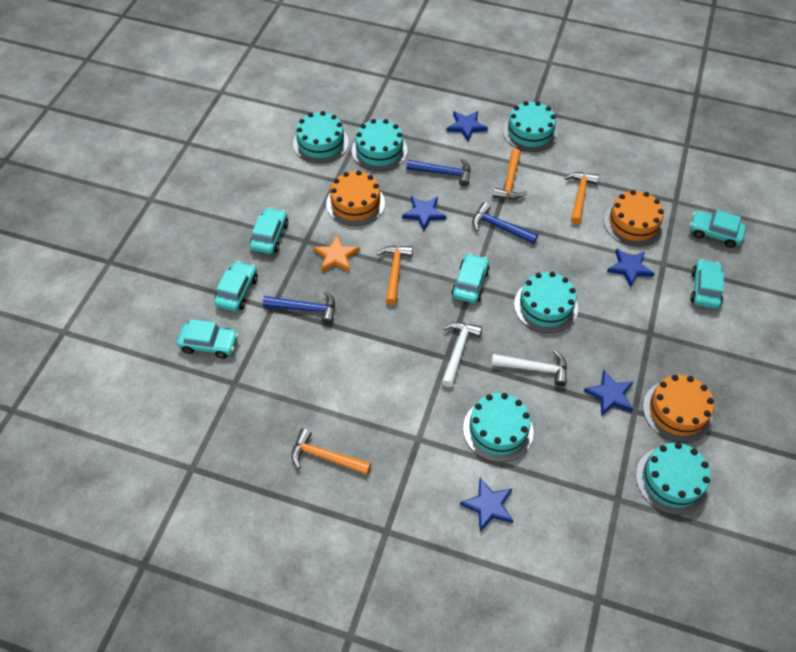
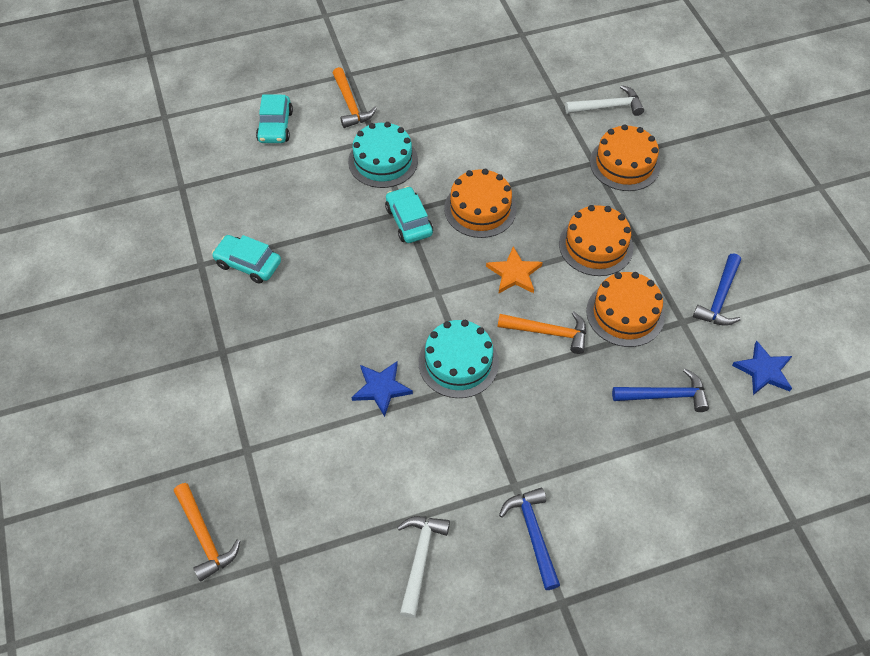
blue star: 5 -> 2
orange cake: 3 -> 4
orange hammer: 4 -> 3
turquoise cake: 6 -> 2
turquoise car: 6 -> 3

